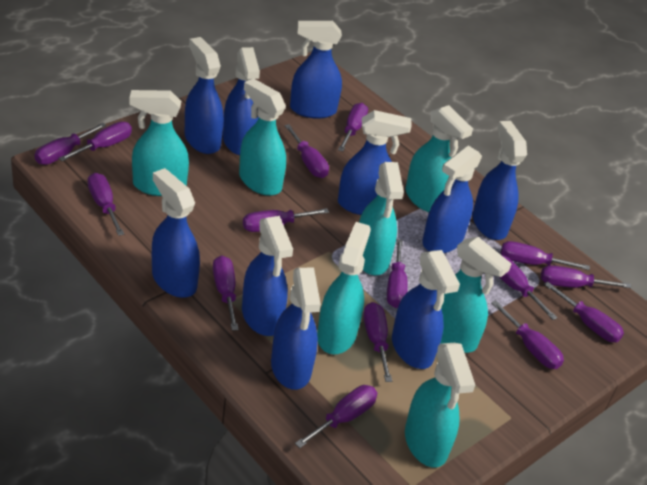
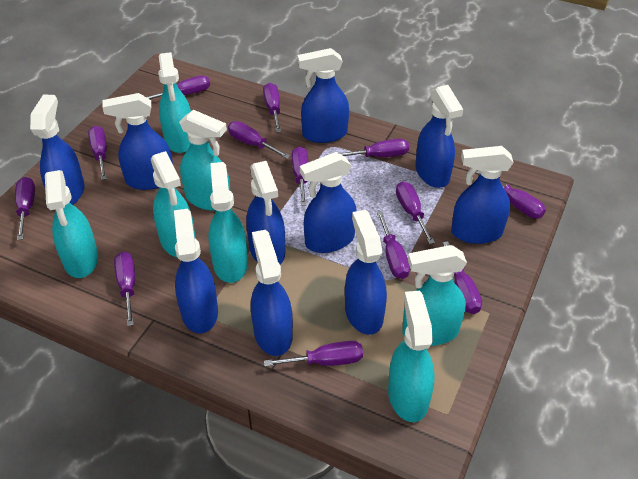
purple screwdriver: 15 -> 13

